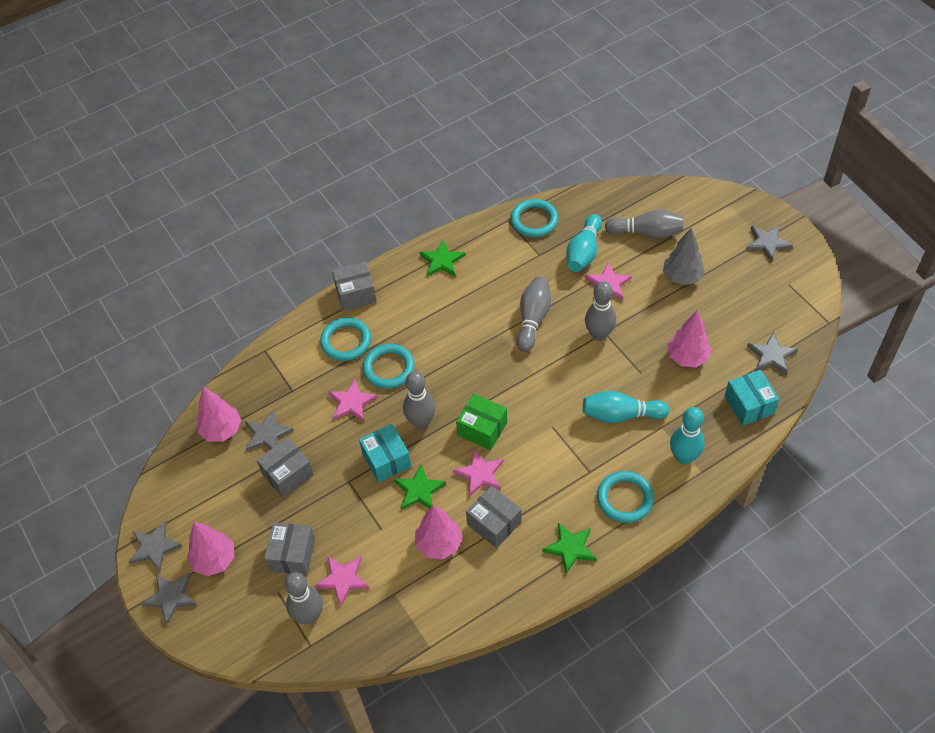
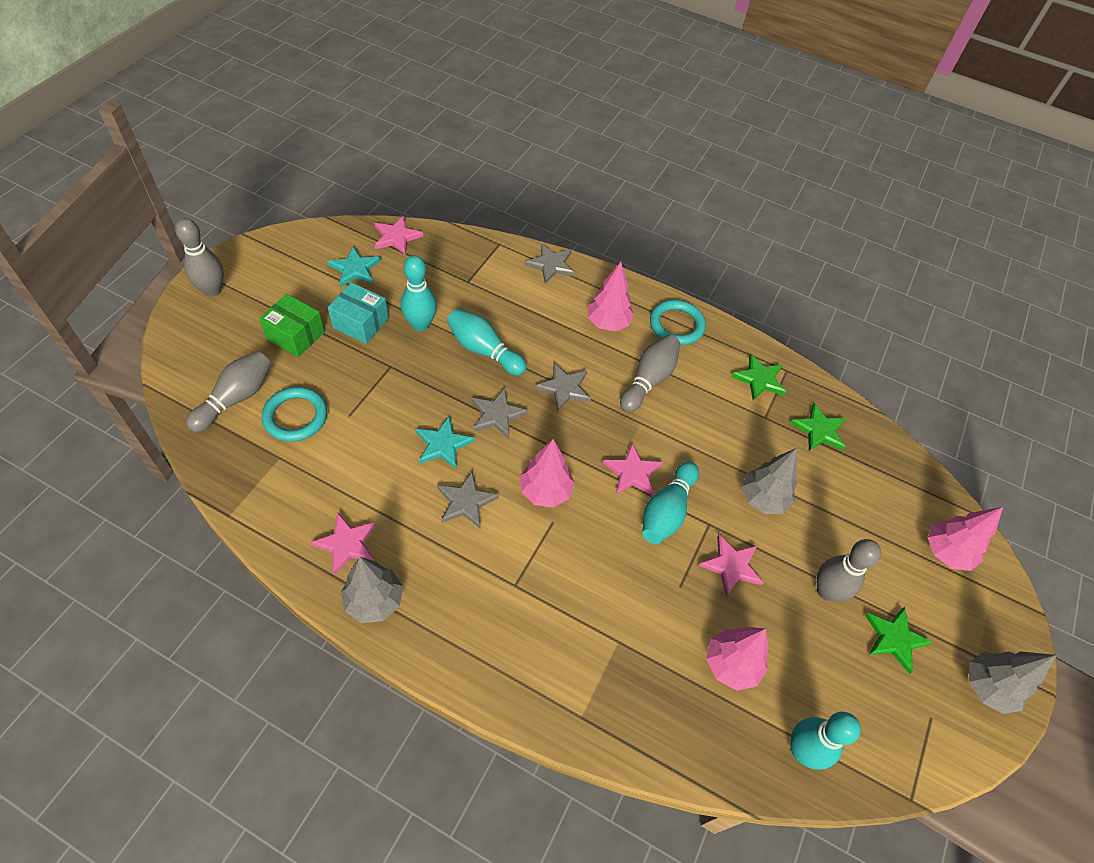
grey bowling pin: 5 -> 4
grey box: 4 -> 0
grey star: 5 -> 4
grey tree: 1 -> 3
turquoise bowling pin: 3 -> 4
turquoise box: 2 -> 1
turquoise ring: 4 -> 2
turquoise star: 0 -> 2

